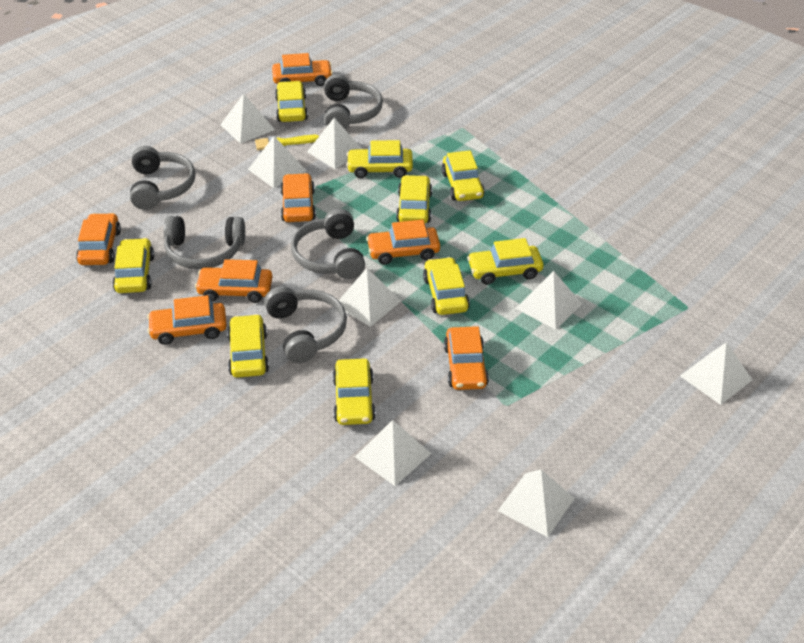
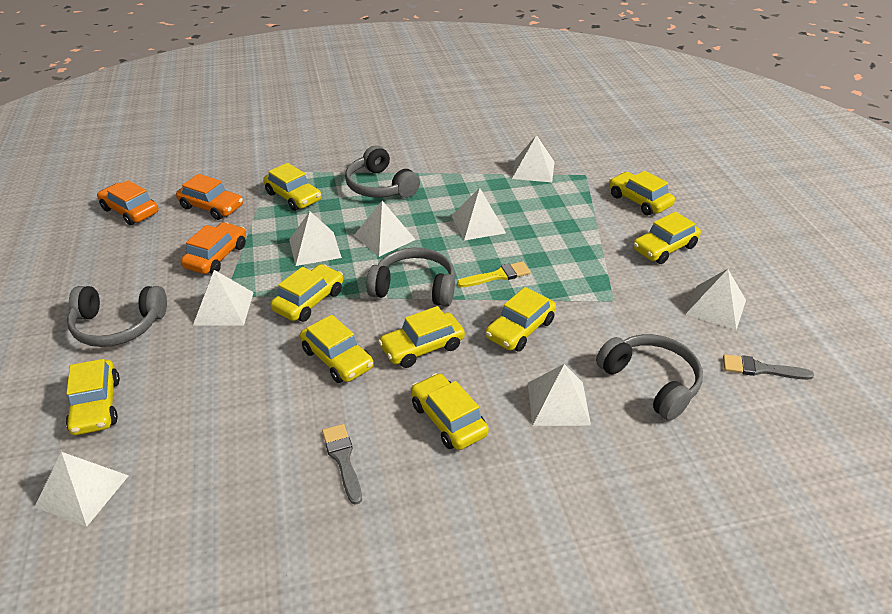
grey brush: 0 -> 2
grey headphones: 5 -> 4
orange car: 7 -> 3

